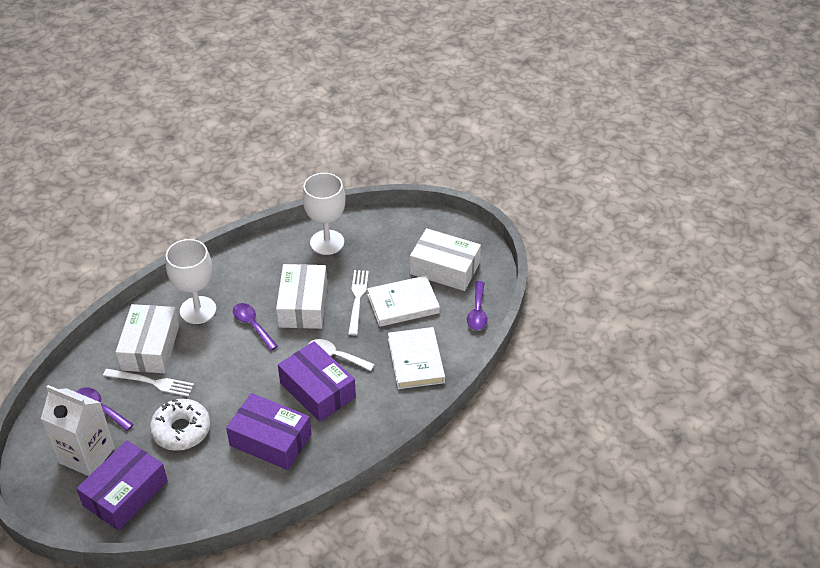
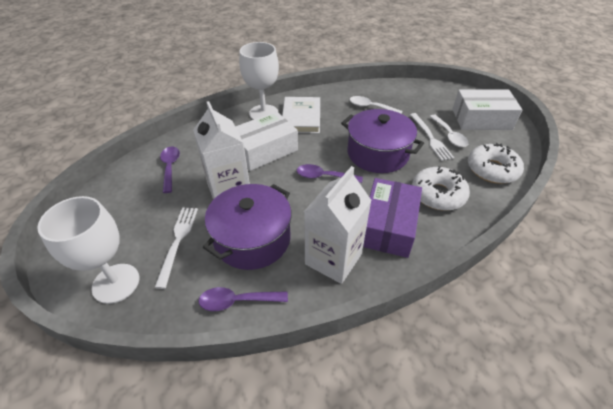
purple box: 3 -> 1
purple pot: 0 -> 2
white book: 2 -> 1
white box: 3 -> 2
white carton: 1 -> 2
white donut: 1 -> 2
white spoon: 1 -> 2

